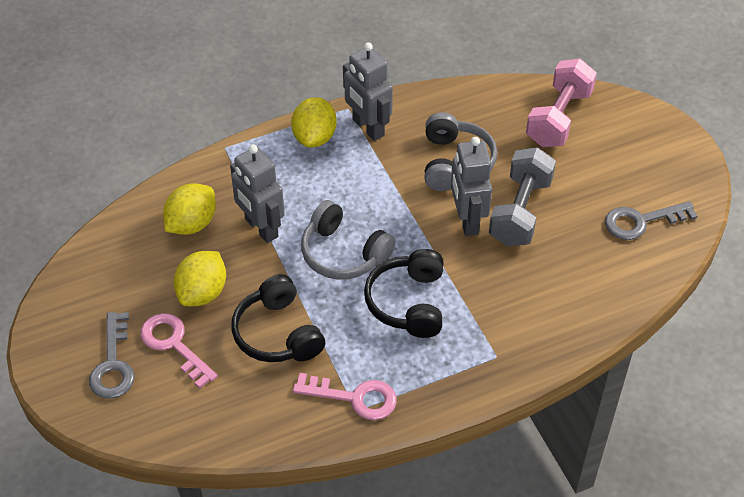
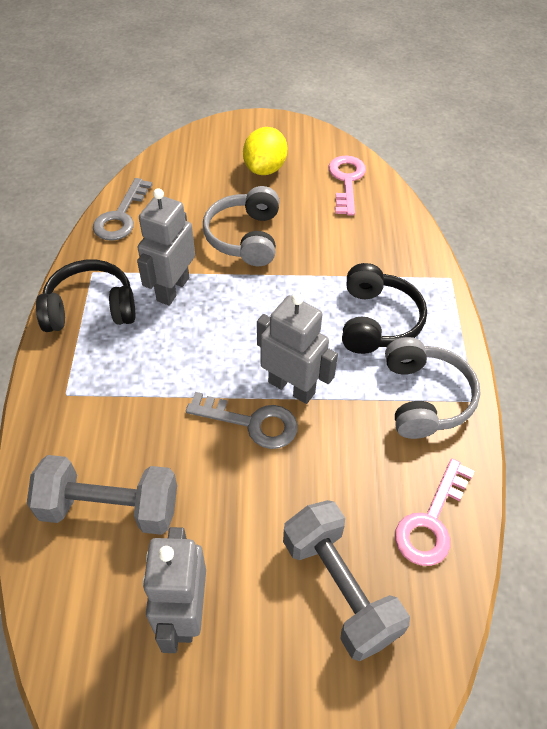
grey dumbbell: 1 -> 2
pink dumbbell: 1 -> 0
yellow lemon: 3 -> 1

